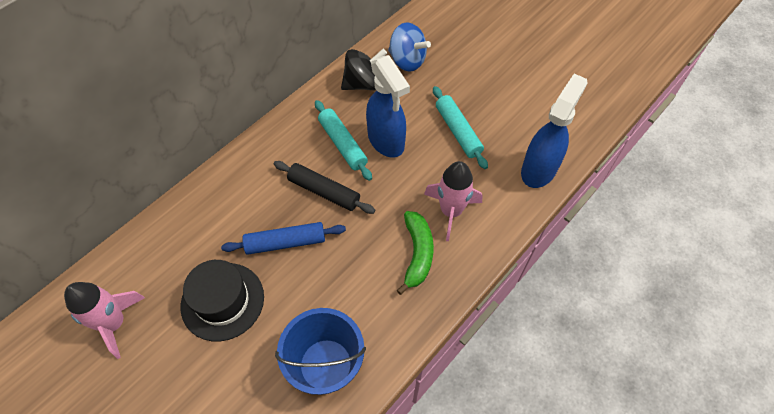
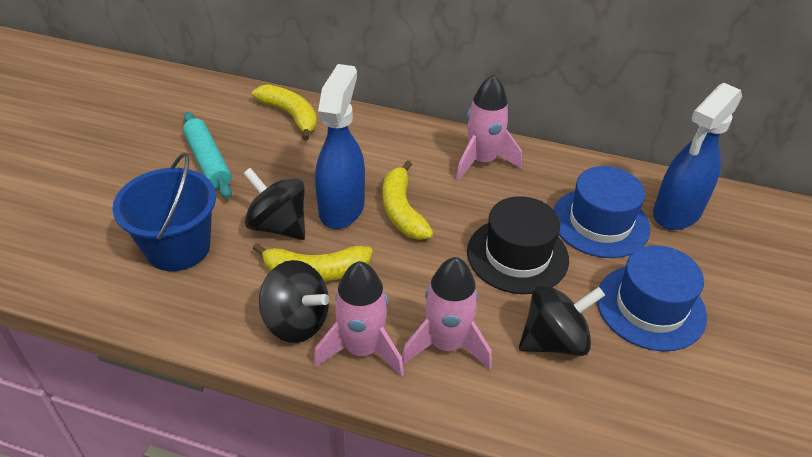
black rolling pin: 1 -> 0
black spinning top: 1 -> 3
blue hat: 0 -> 2
blue rolling pin: 1 -> 0
blue spinning top: 1 -> 0
green banana: 1 -> 0
pink rocket: 2 -> 3
turquoise rolling pin: 2 -> 1
yellow banana: 0 -> 3

